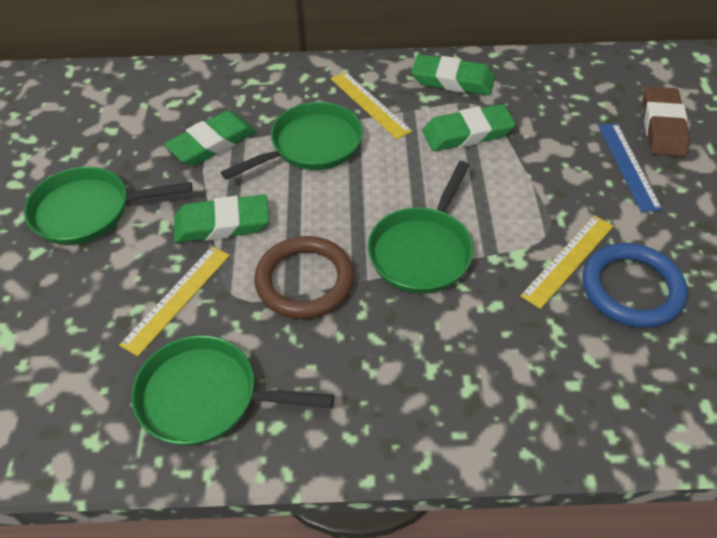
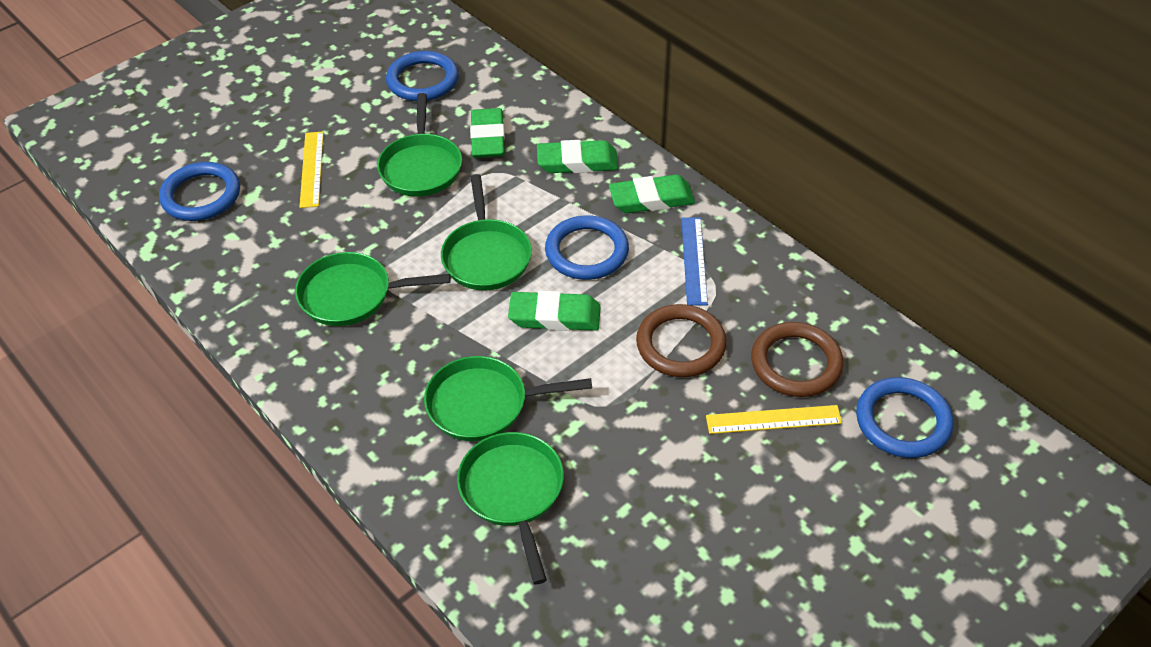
blue ring: 1 -> 4
brown eraser: 1 -> 0
brown ring: 1 -> 2
green pan: 4 -> 5
yellow ruler: 3 -> 2

